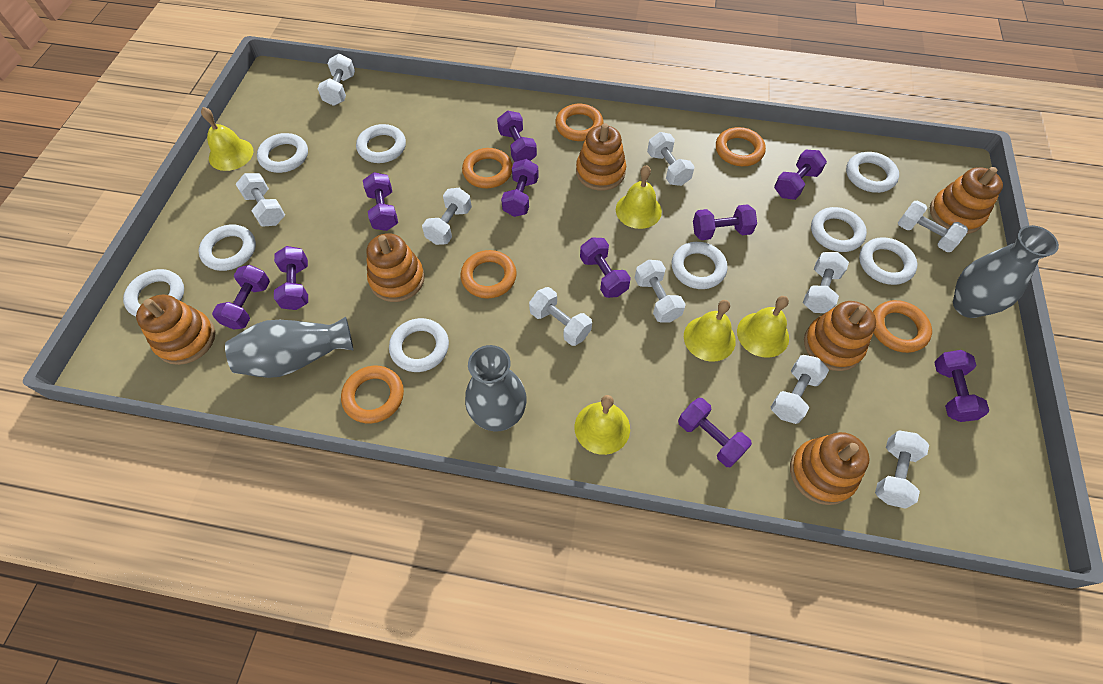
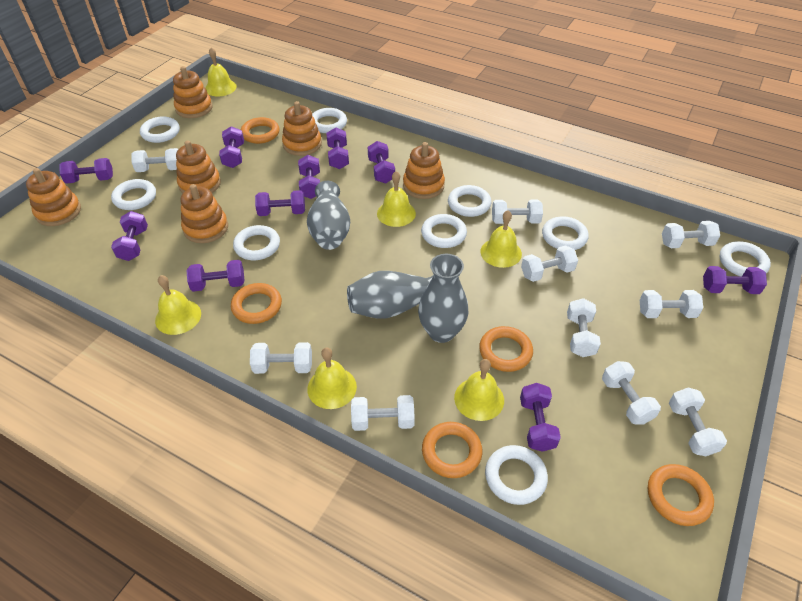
orange ring: 6 -> 5
yellow bell: 5 -> 6

